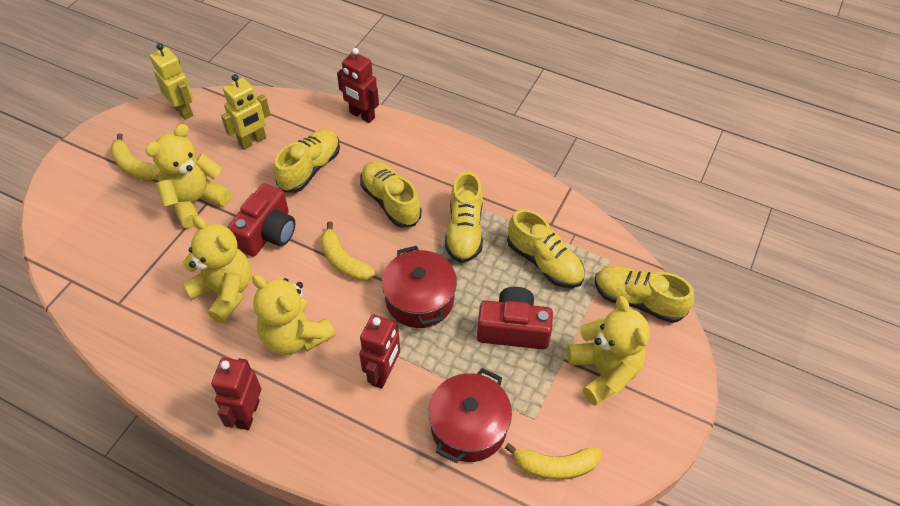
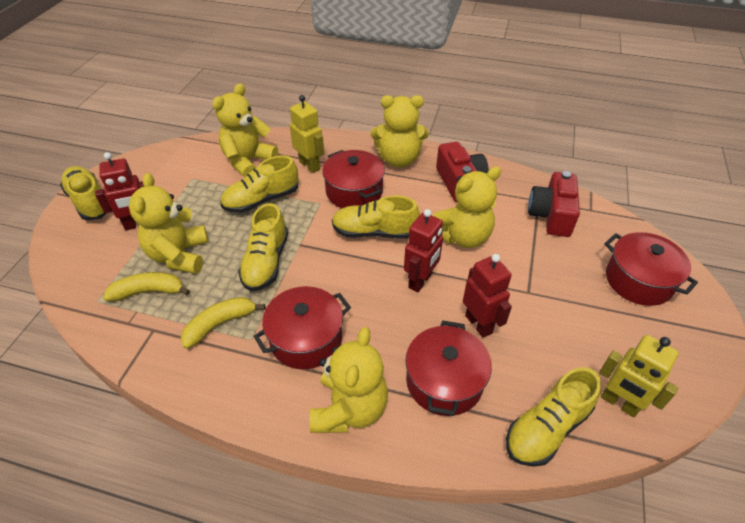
red pot: 2 -> 4
yellow banana: 3 -> 2
yellow teddy bear: 4 -> 5

